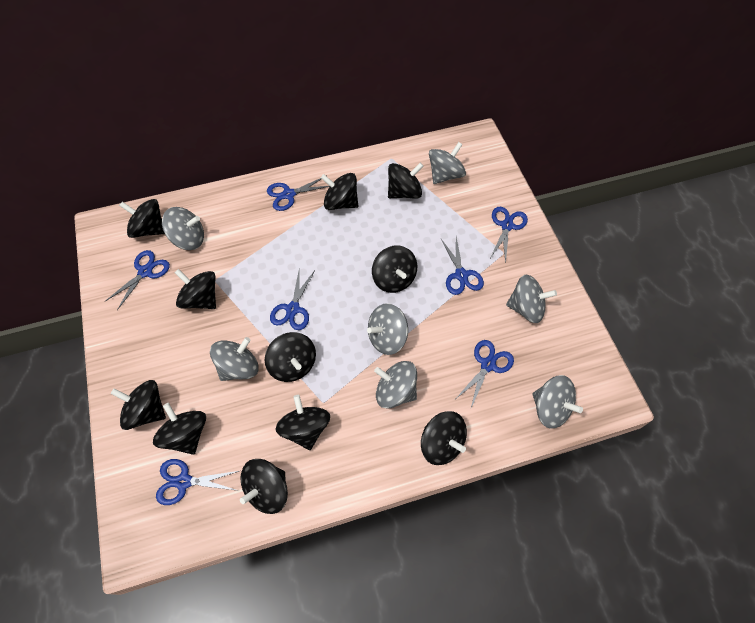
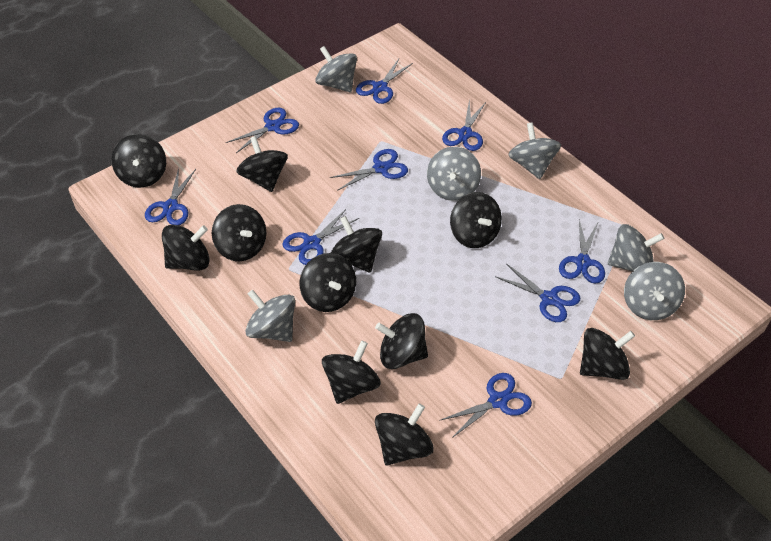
blue scissors: 7 -> 9
grey spinning top: 7 -> 6

